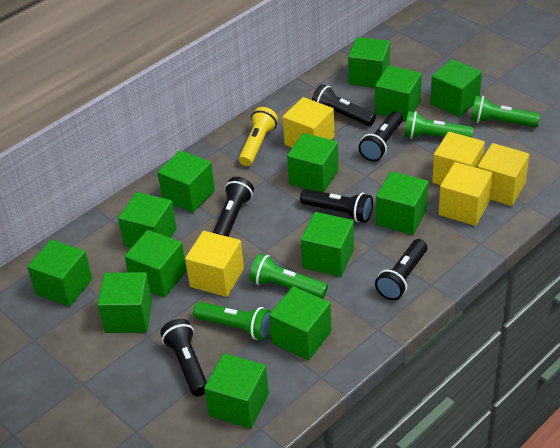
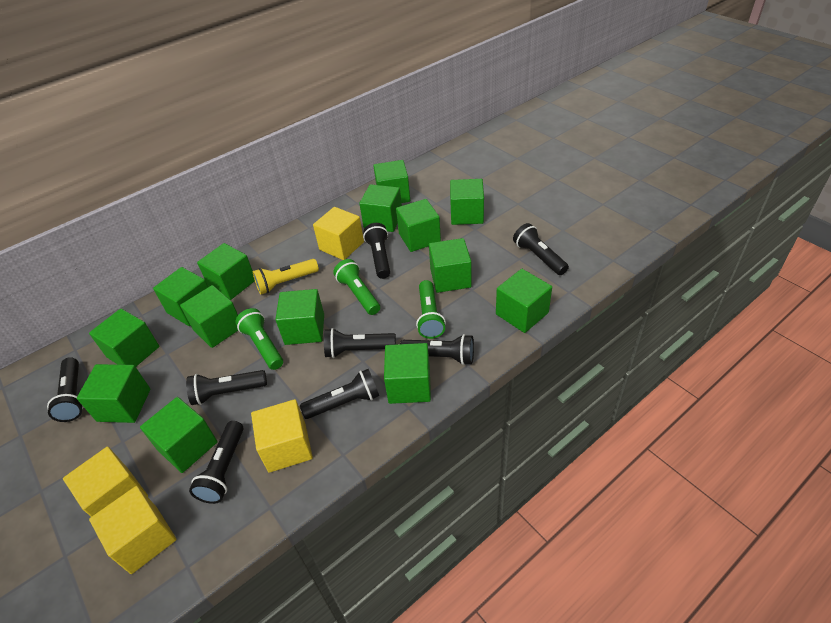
black flashlight: 6 -> 8
green cube: 13 -> 14
green flashlight: 4 -> 3
yellow cube: 5 -> 4

